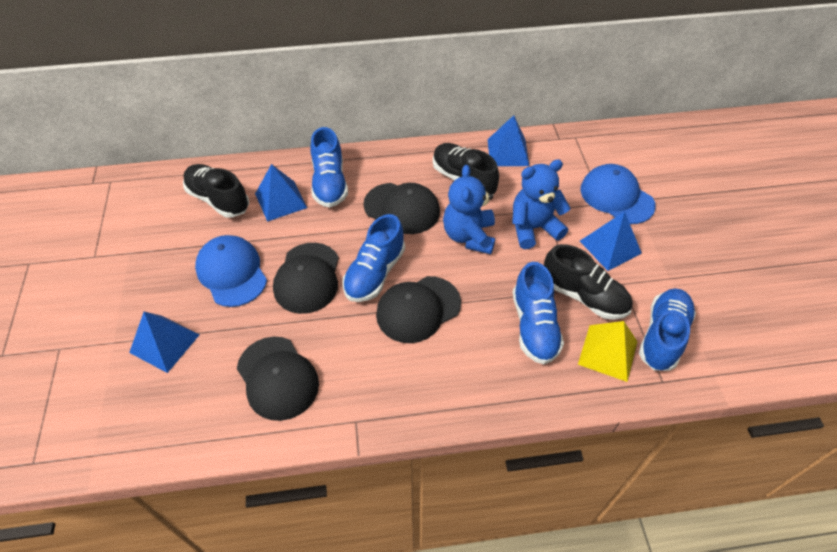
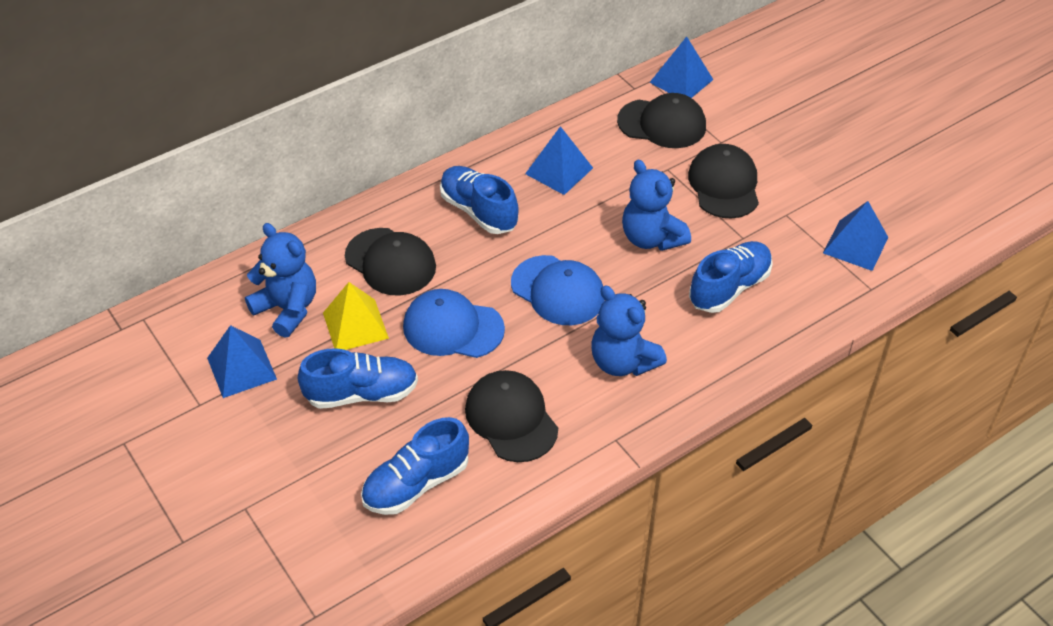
black shoe: 3 -> 0
blue teddy bear: 2 -> 3

